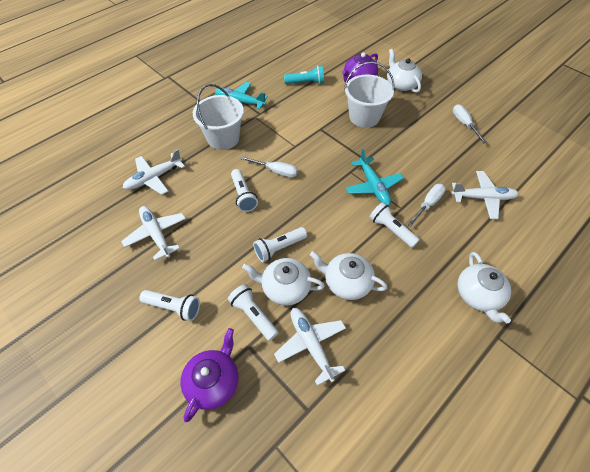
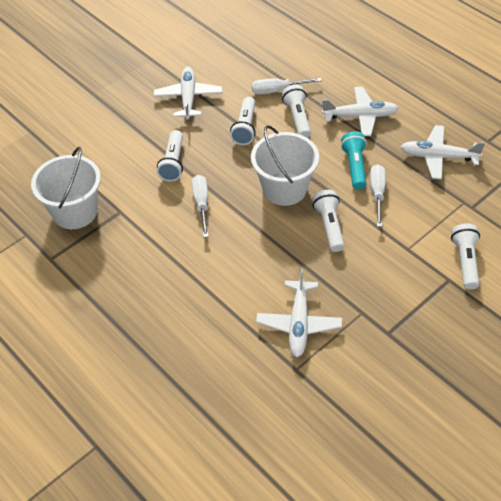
purple teapot: 2 -> 0
turquoise plane: 2 -> 0
white teapot: 4 -> 0

